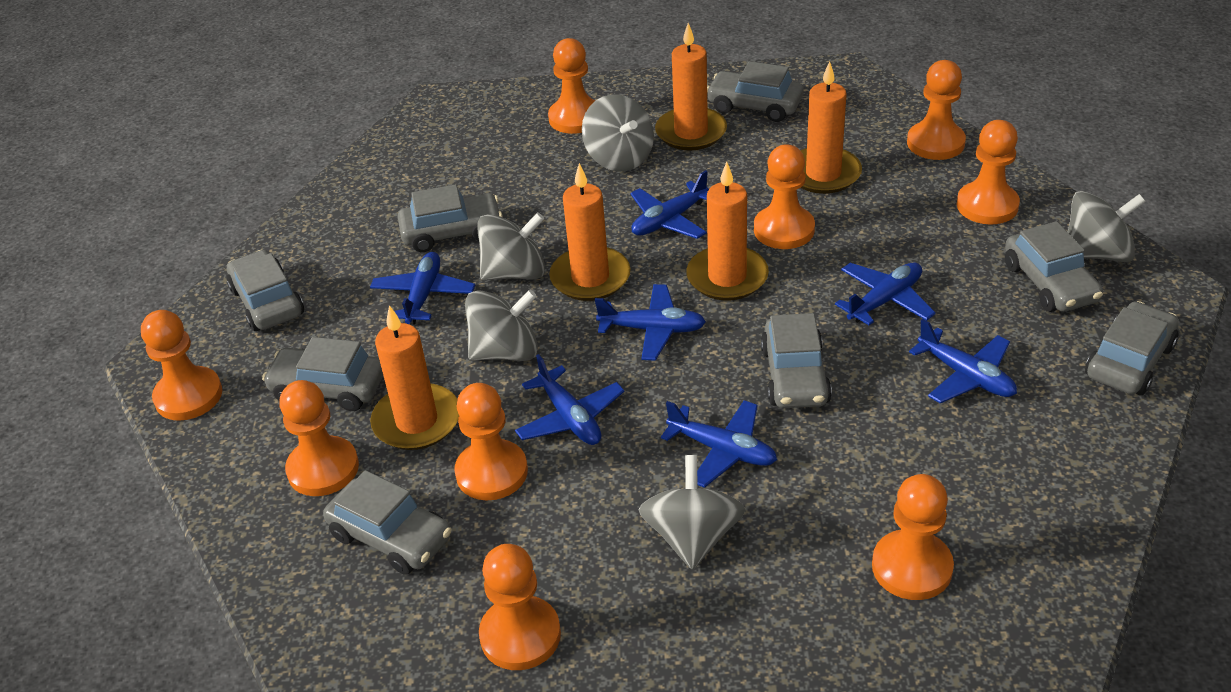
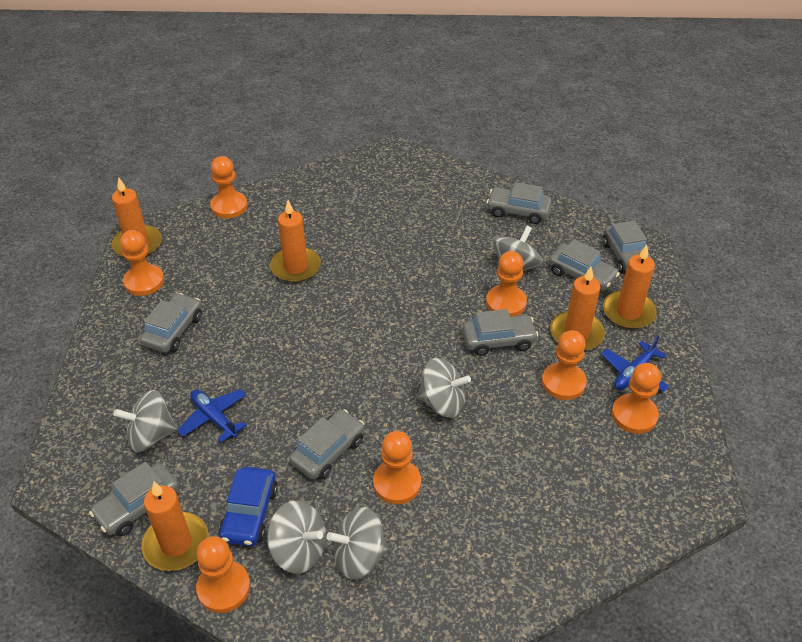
blue car: 0 -> 1
blue plane: 7 -> 2
grey car: 8 -> 7
orange pawn: 9 -> 7

